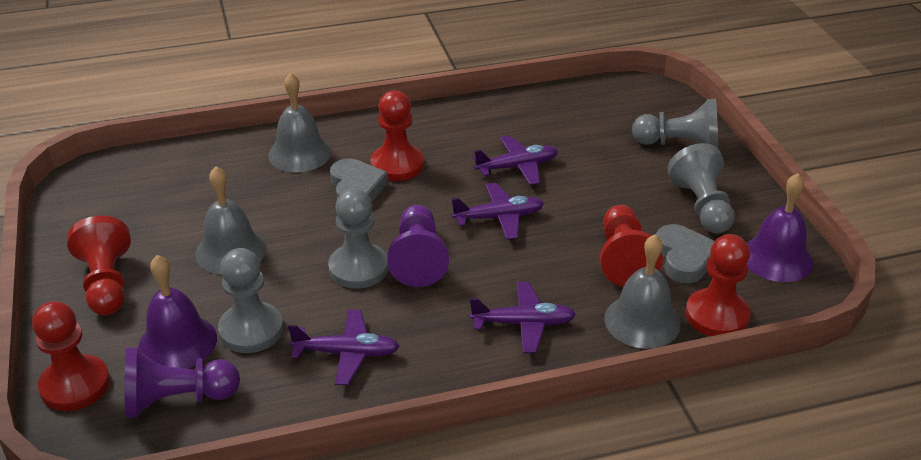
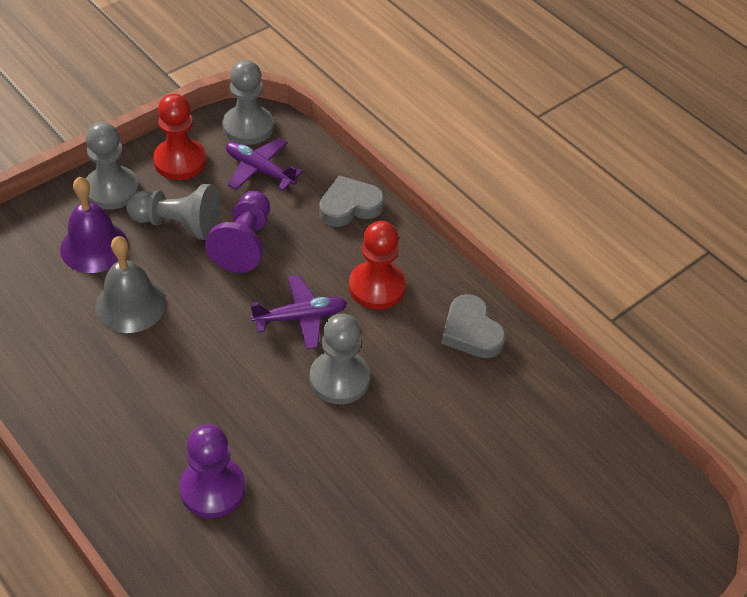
grey bell: 3 -> 1
purple bell: 2 -> 1
purple plane: 4 -> 2
red pawn: 5 -> 2

